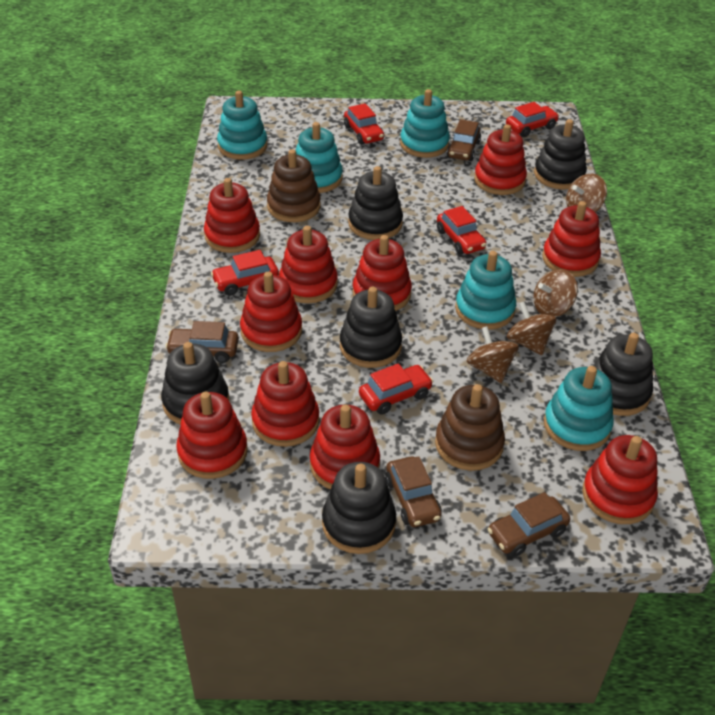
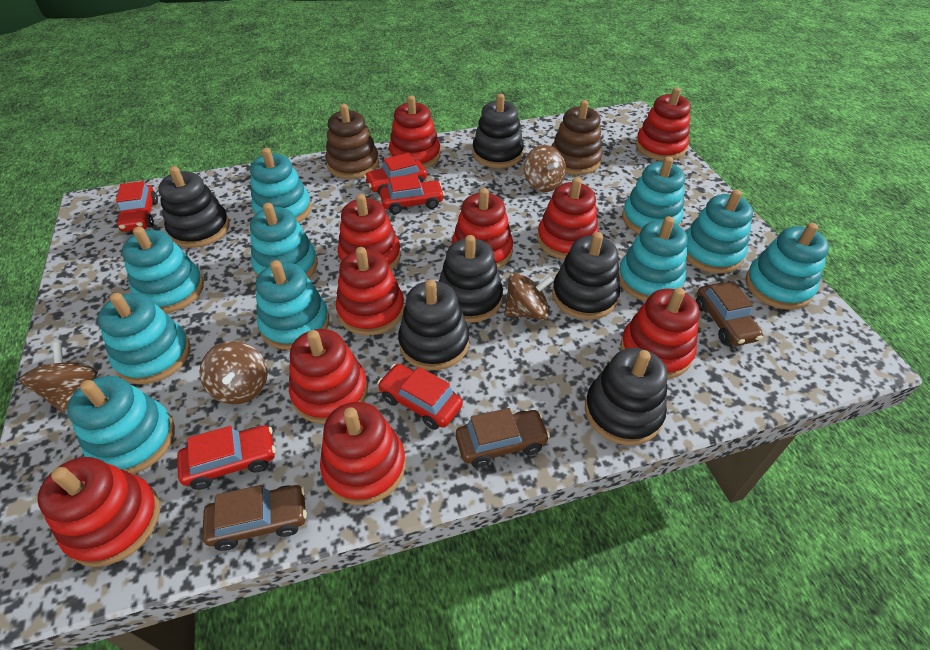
brown car: 4 -> 3
turquoise stacking toy: 5 -> 10

